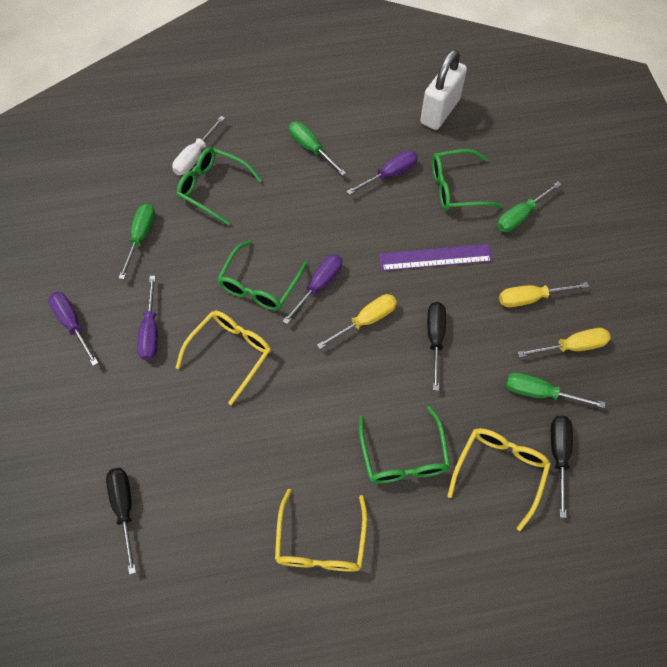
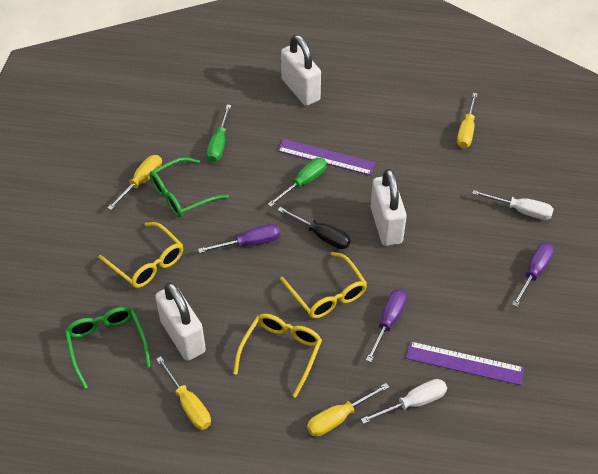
black screwdriver: 3 -> 1
green glasses: 4 -> 2
green screwdriver: 4 -> 2
purple ruler: 1 -> 2
purple screwdriver: 4 -> 3
white padlock: 1 -> 3
white screwdriver: 1 -> 2
yellow screwdriver: 3 -> 4

